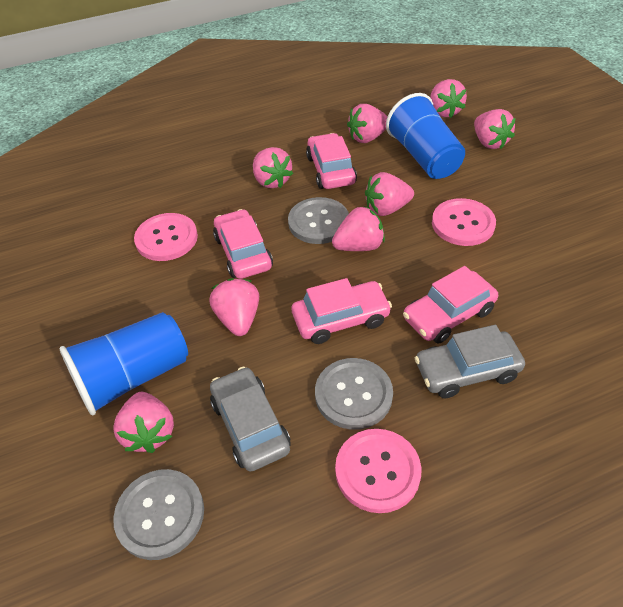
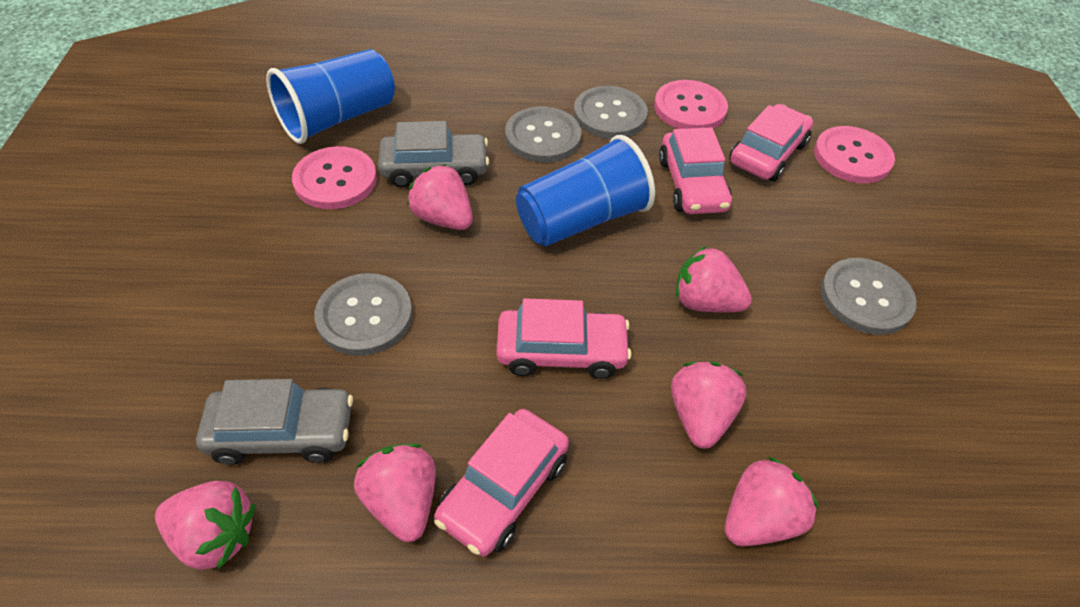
grey button: 3 -> 4
pink strawberry: 8 -> 6

